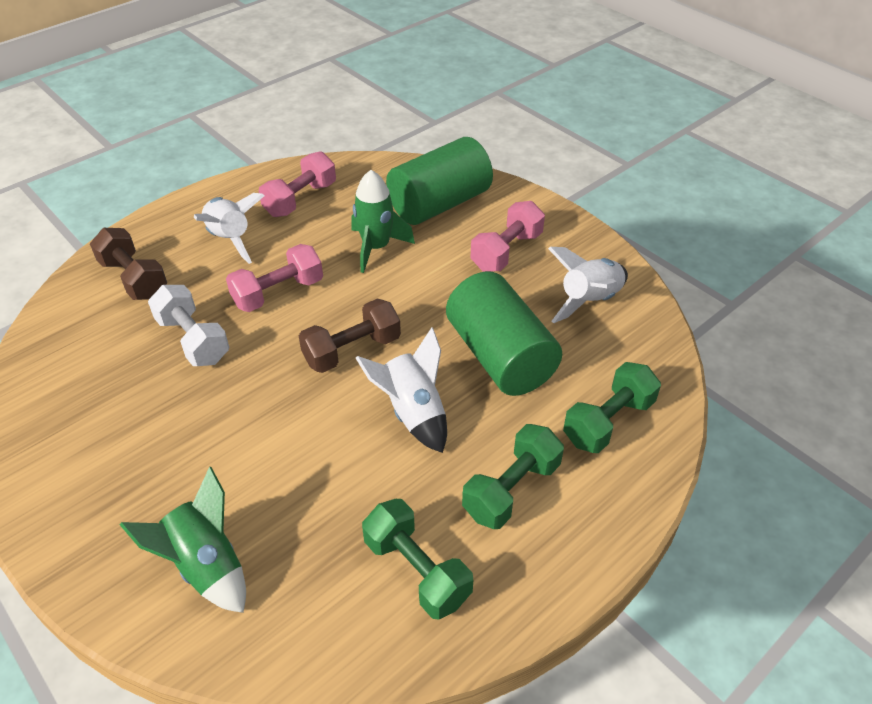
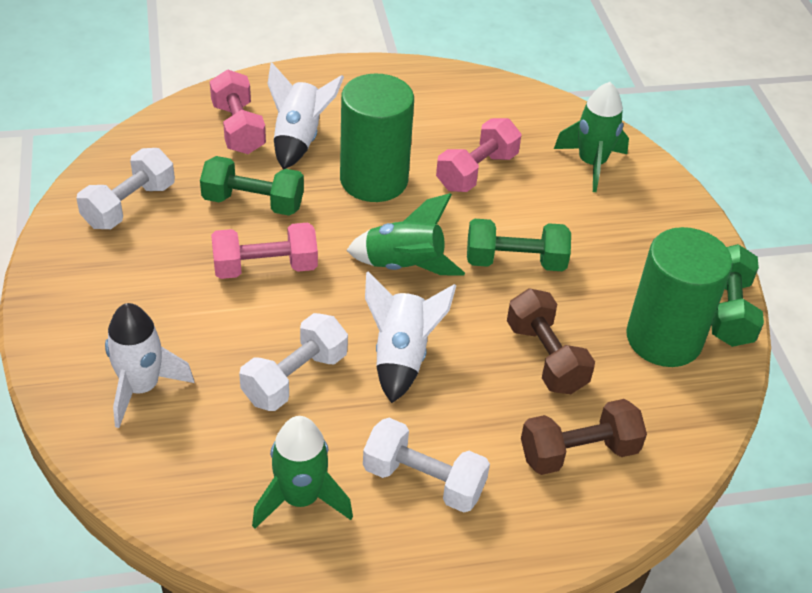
green rocket: 2 -> 3
white dumbbell: 1 -> 3

